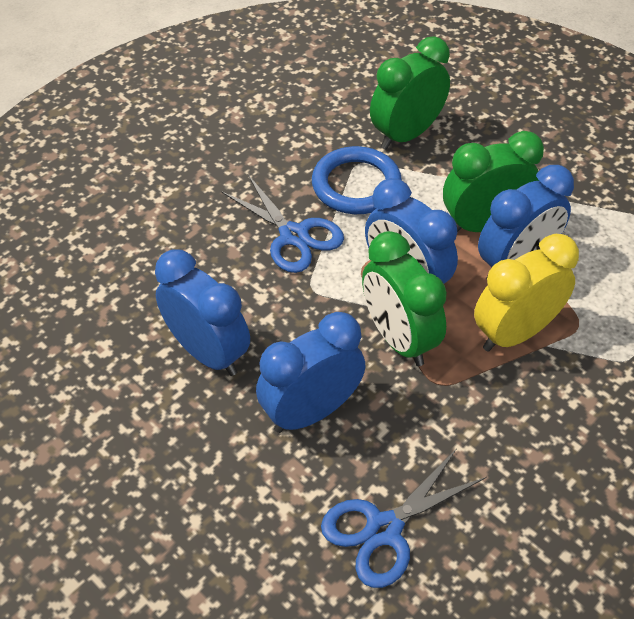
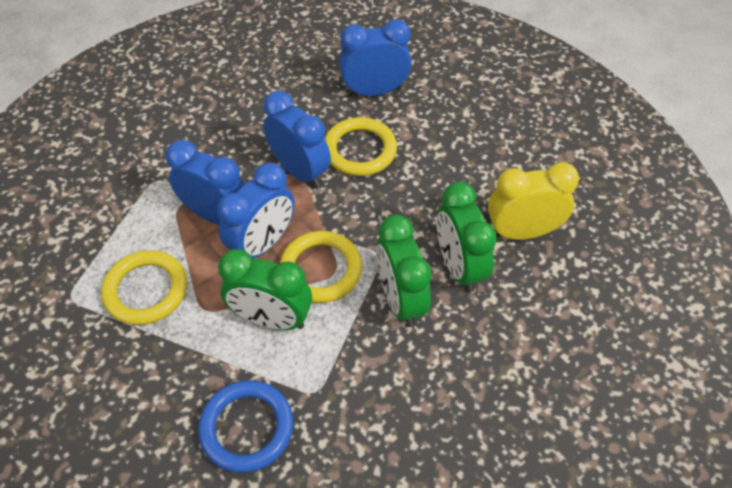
blue scissors: 2 -> 0
yellow ring: 0 -> 3

